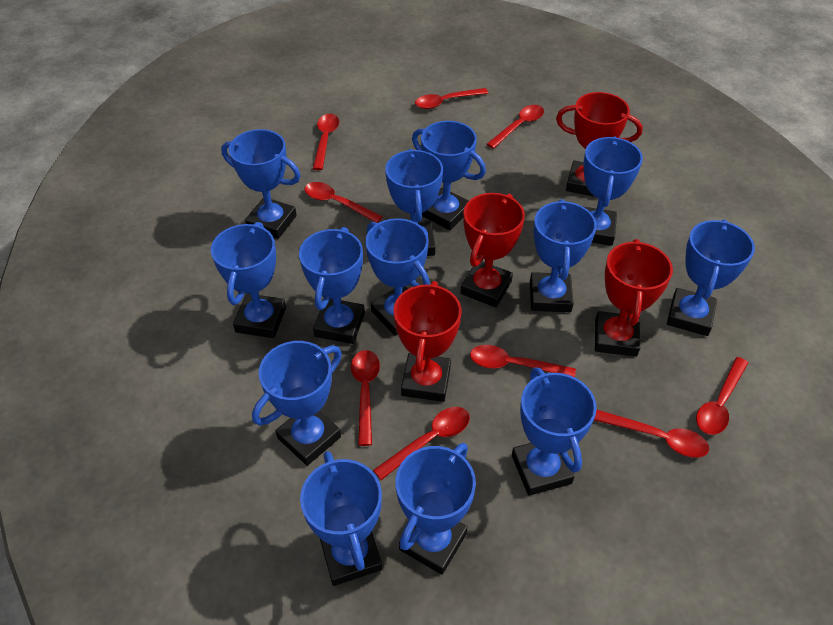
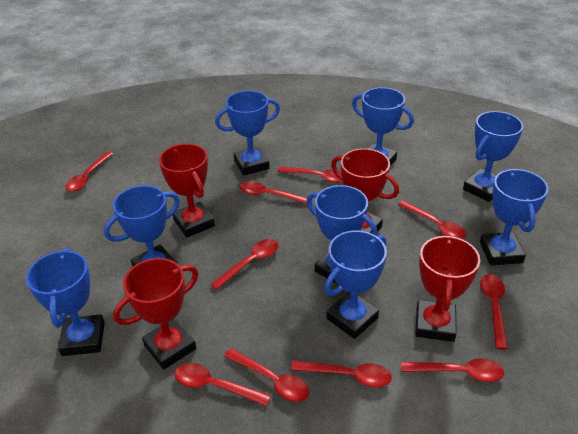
blue trophy: 13 -> 8
red spoon: 9 -> 10

